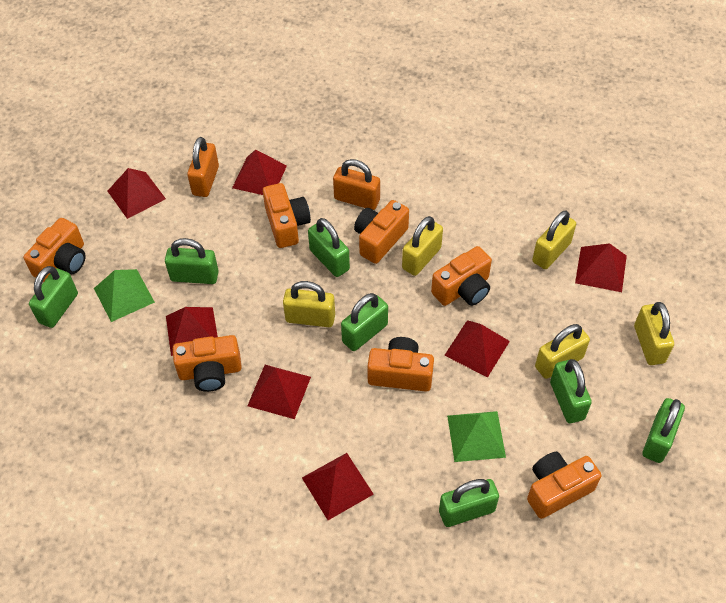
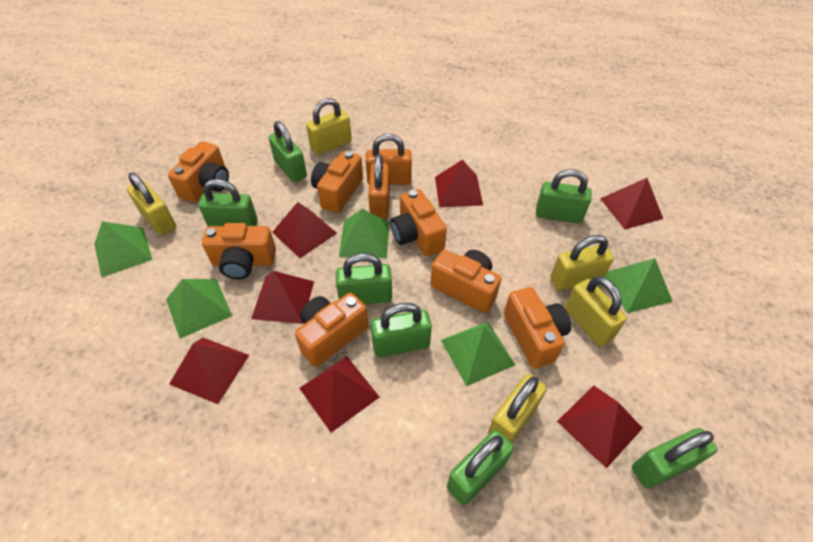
green pyramid: 2 -> 5

